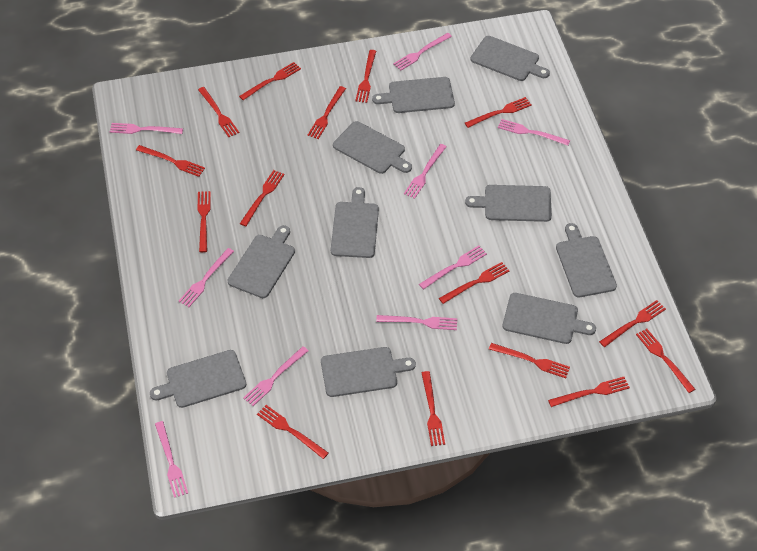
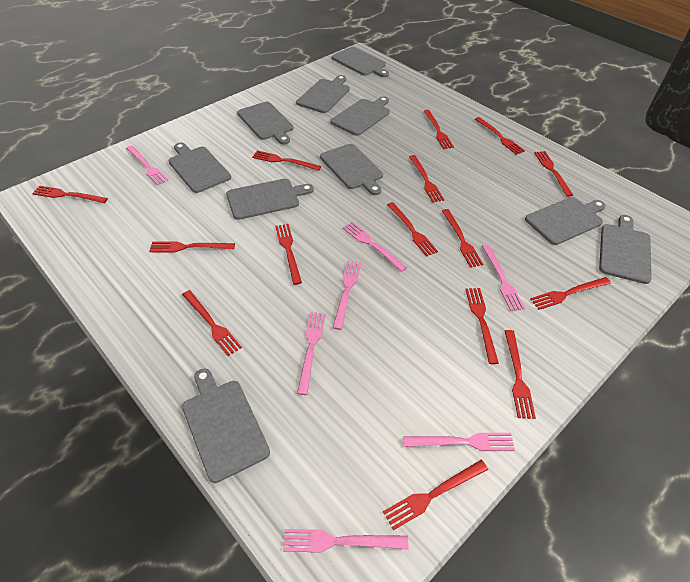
pink fork: 9 -> 7

